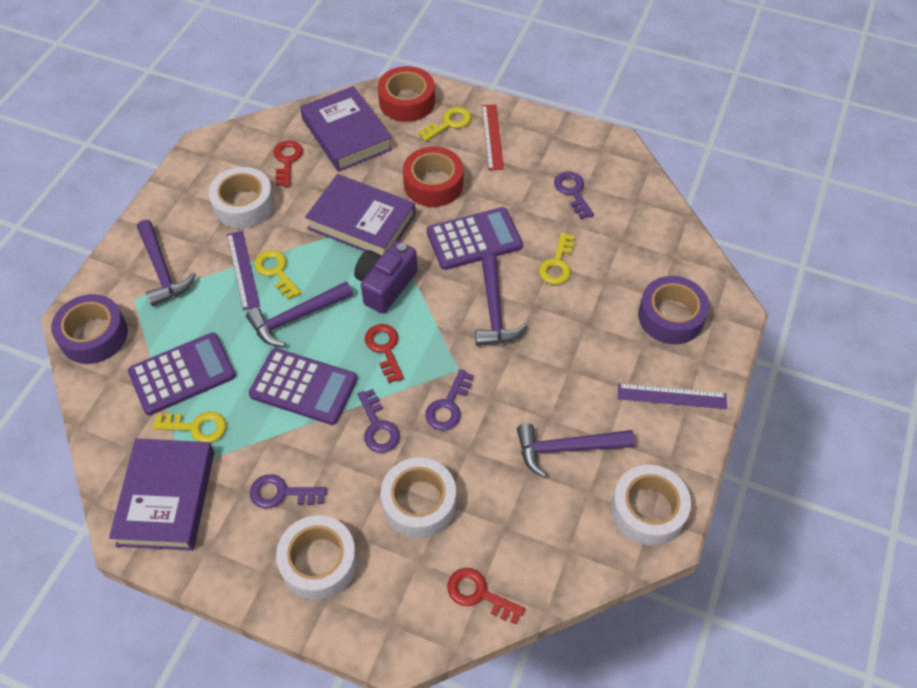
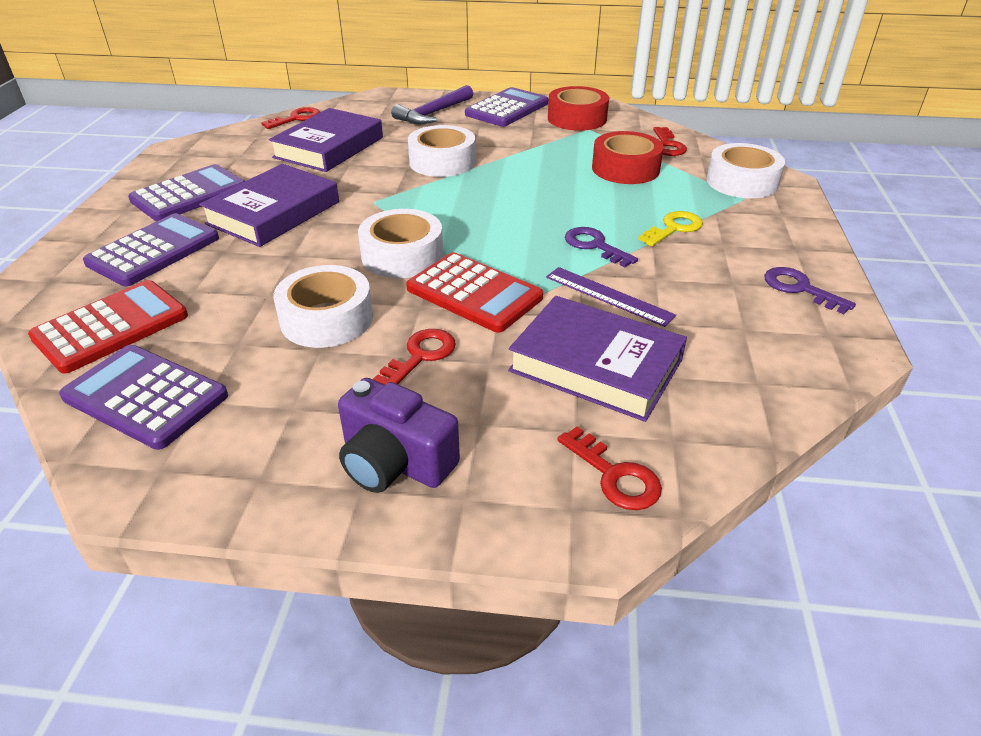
purple calculator: 3 -> 4
purple hammer: 4 -> 1
purple key: 4 -> 2
purple ruler: 2 -> 1
purple tape: 2 -> 0
red calculator: 0 -> 2
red key: 3 -> 4
red ruler: 1 -> 0
yellow key: 4 -> 1

